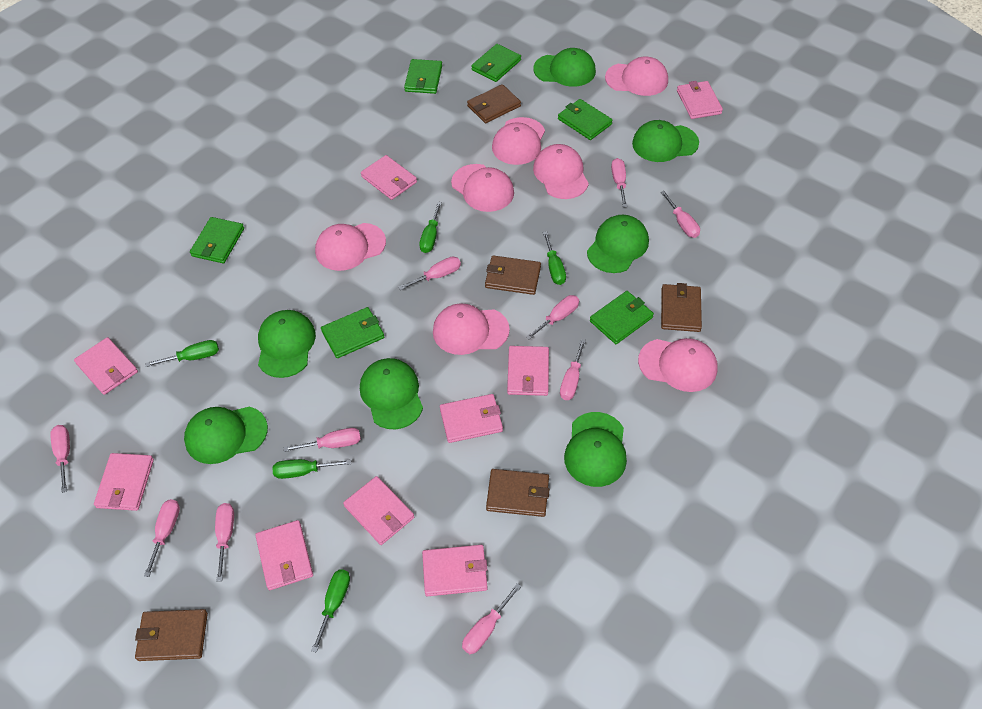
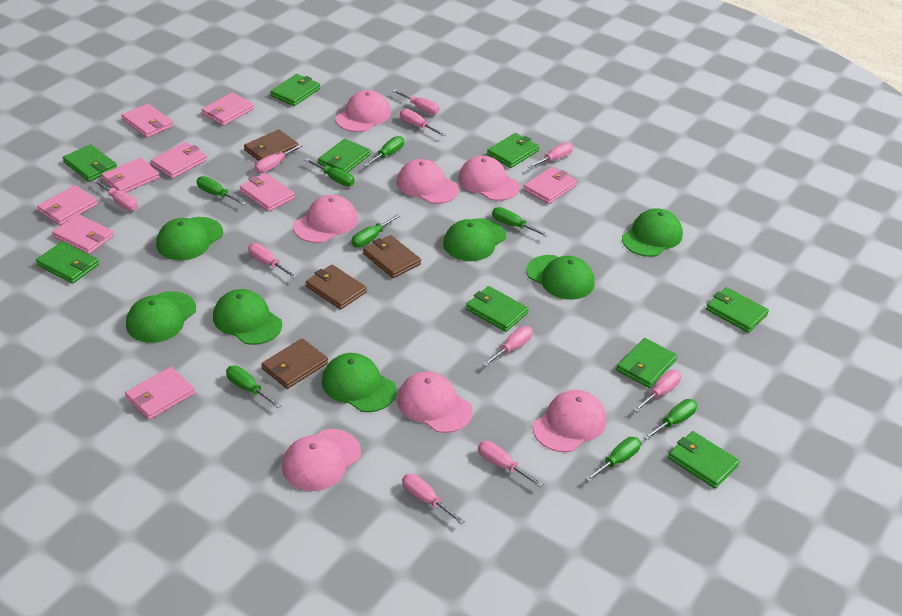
brown wallet: 5 -> 4
green screwdriver: 5 -> 8
green wallet: 6 -> 9

